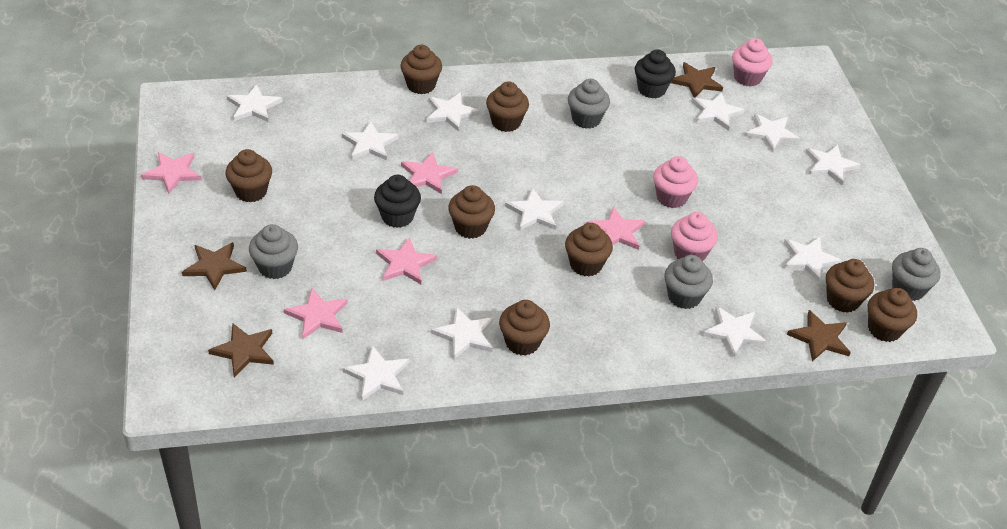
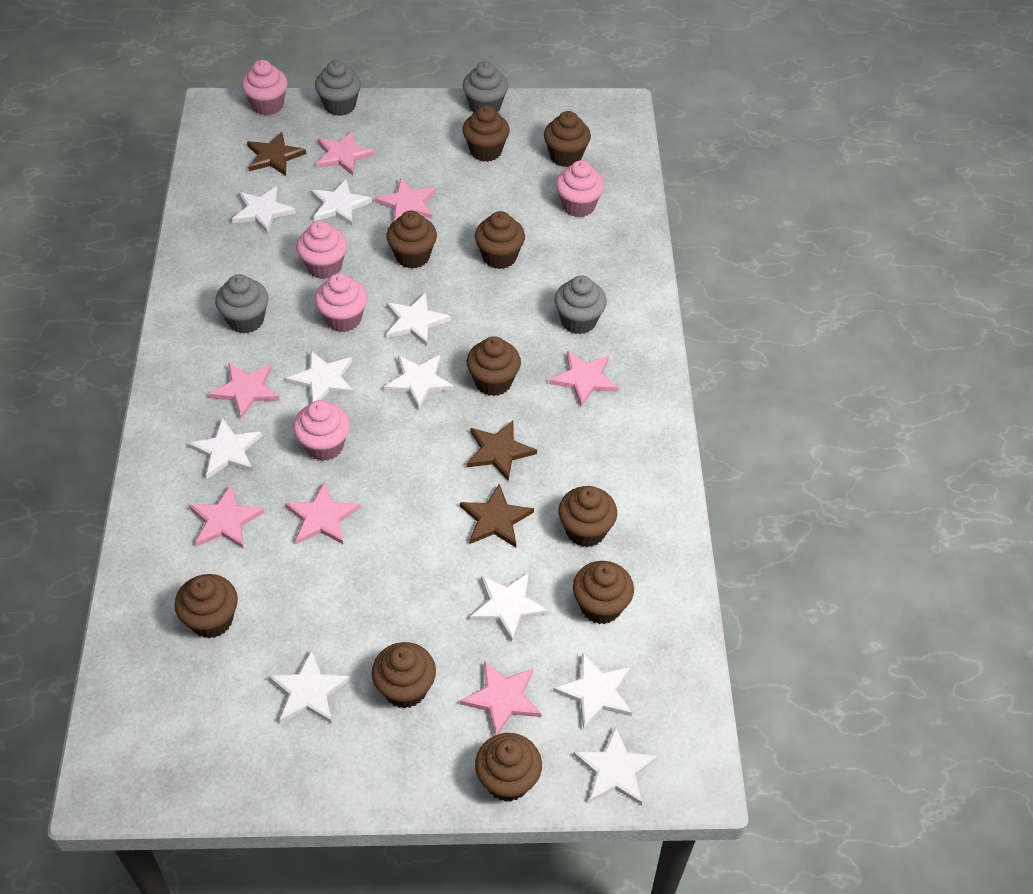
black cupcake: 2 -> 0
brown cupcake: 8 -> 10
brown star: 4 -> 3
pink cupcake: 3 -> 5
pink star: 5 -> 7
white star: 11 -> 10

